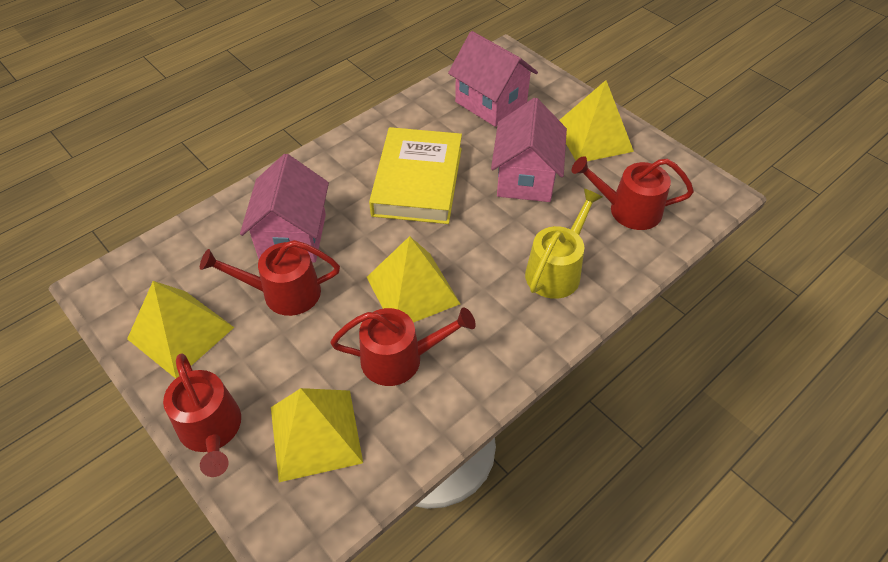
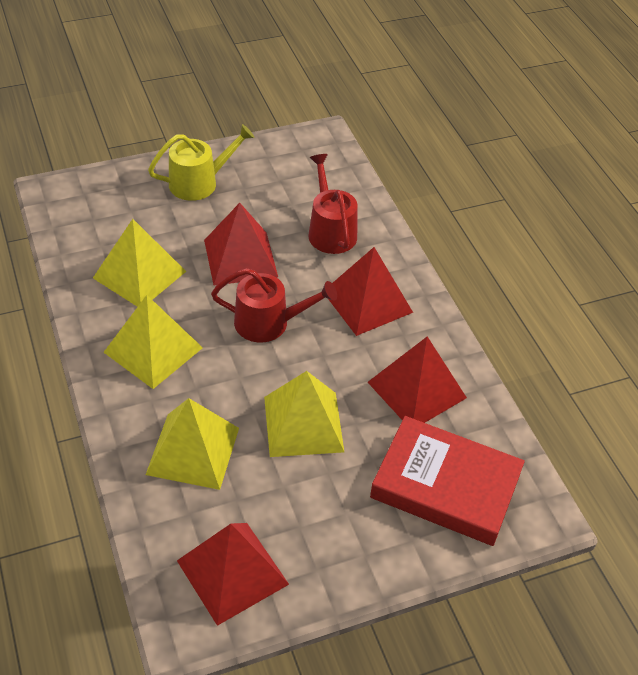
pink house: 3 -> 0
red book: 0 -> 1
red pyramid: 0 -> 4
red watering can: 4 -> 2
yellow book: 1 -> 0

